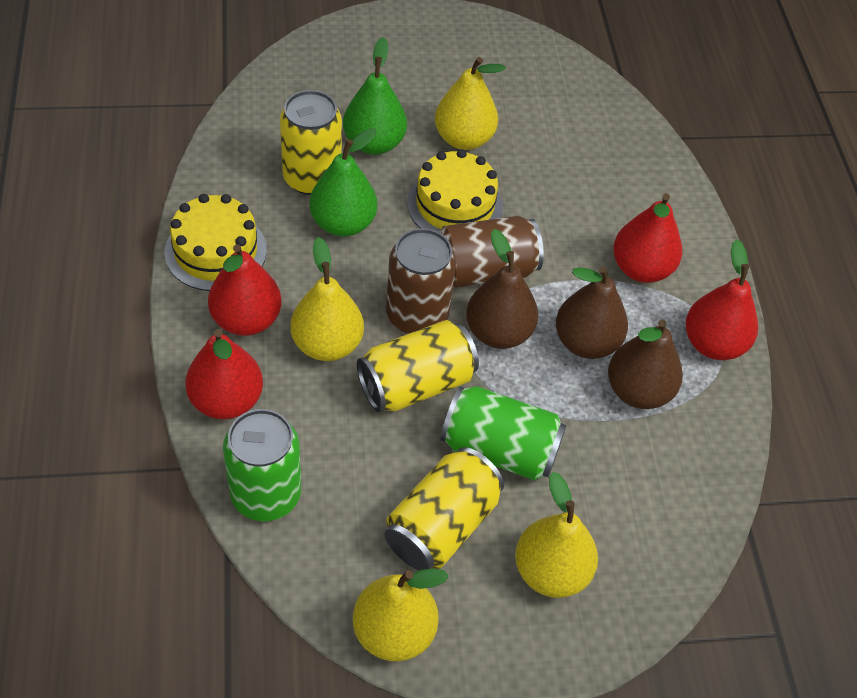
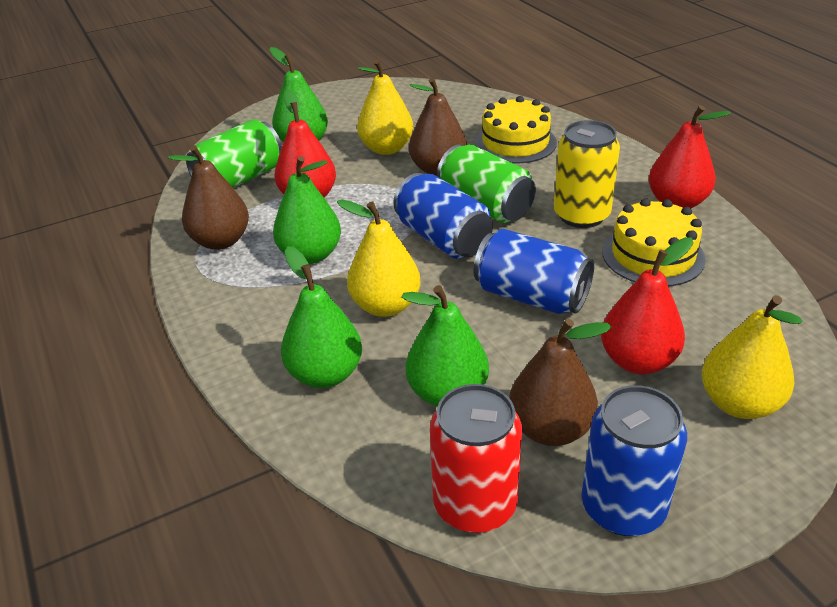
blue can: 0 -> 3
brown can: 2 -> 0
green pear: 2 -> 4
red can: 0 -> 1
red pear: 4 -> 3
yellow can: 3 -> 1
yellow pear: 4 -> 3

